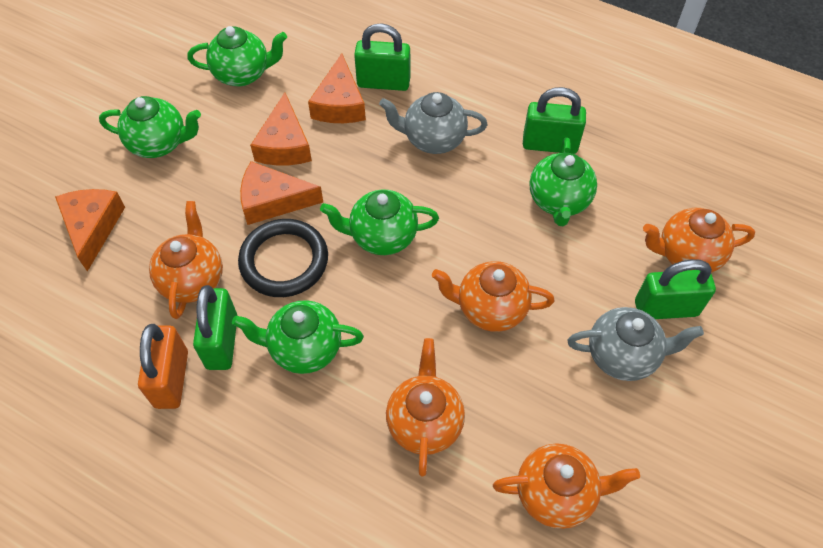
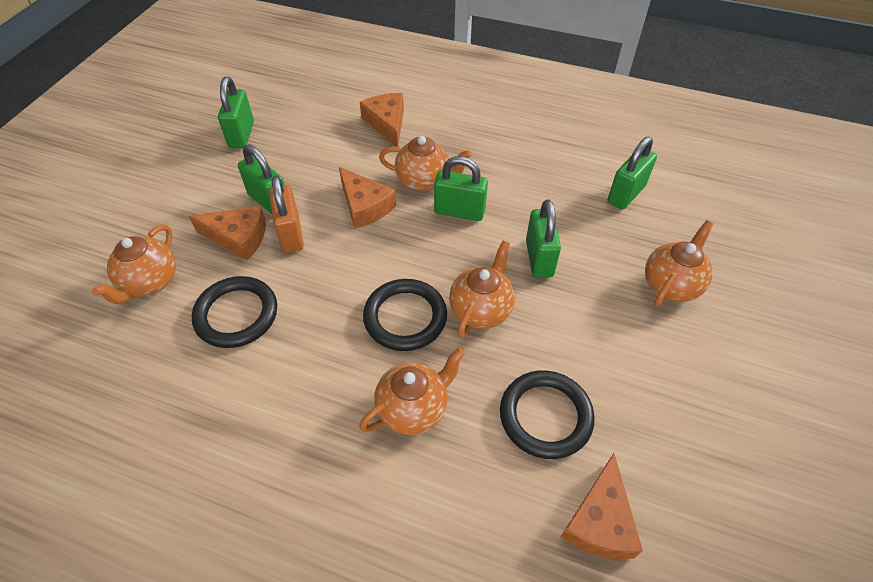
black ring: 1 -> 3
green padlock: 4 -> 5
green teapot: 5 -> 0
grey teapot: 2 -> 0

